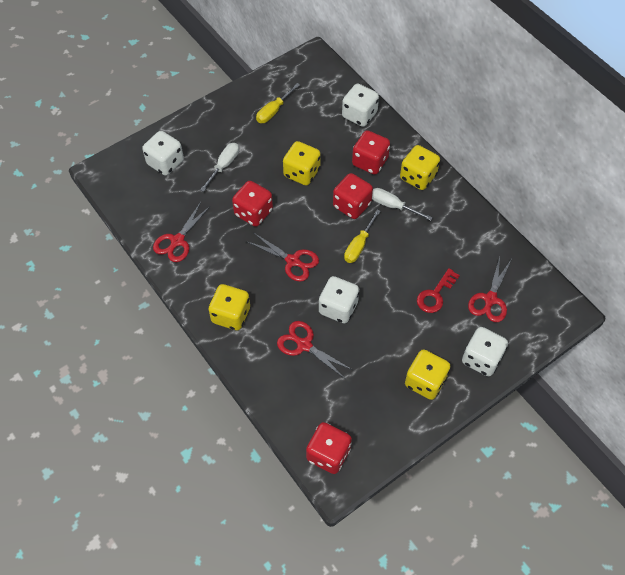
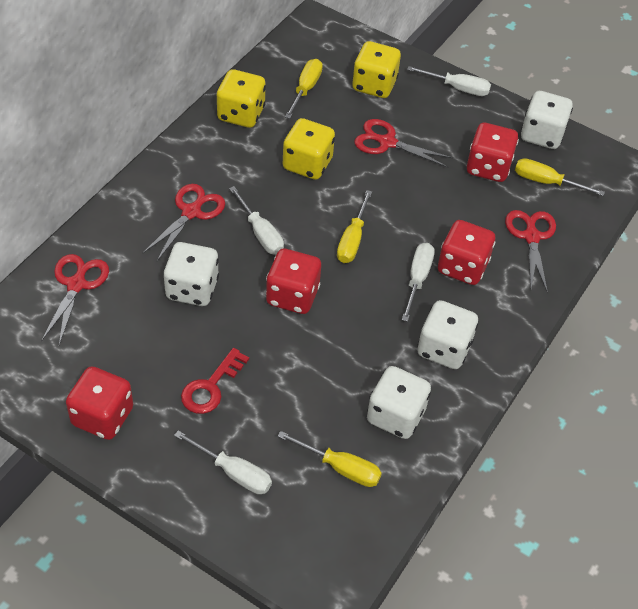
white screwdriver: 2 -> 4
yellow dice: 4 -> 3
yellow screwdriver: 2 -> 4

